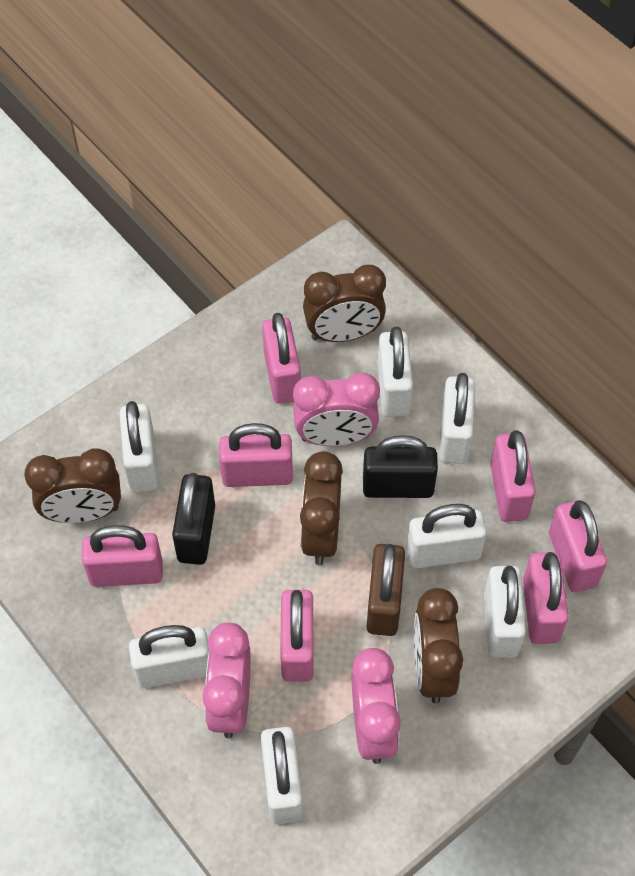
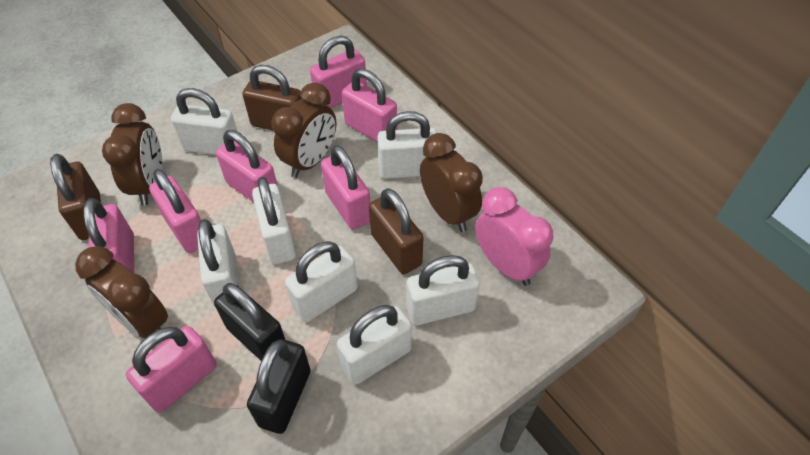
brown padlock: 1 -> 3
pink clock: 3 -> 1

